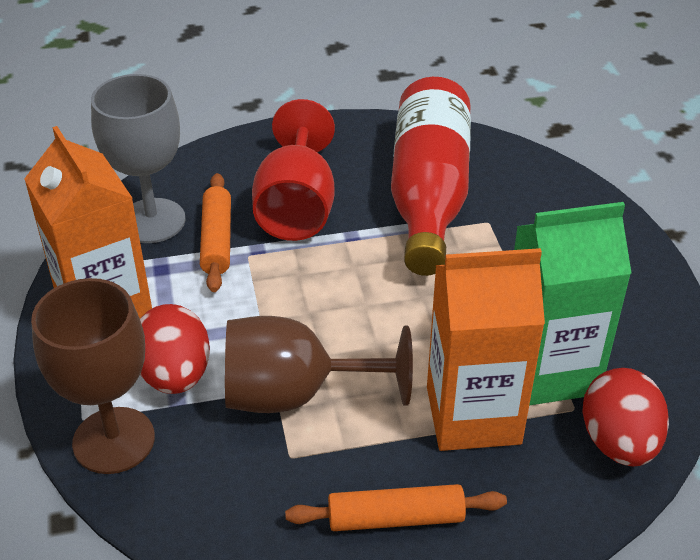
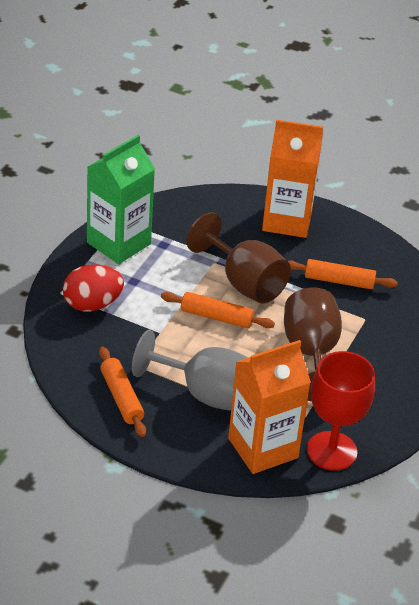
orange rolling pin: 2 -> 3
red bottle: 1 -> 0
red egg: 2 -> 1

